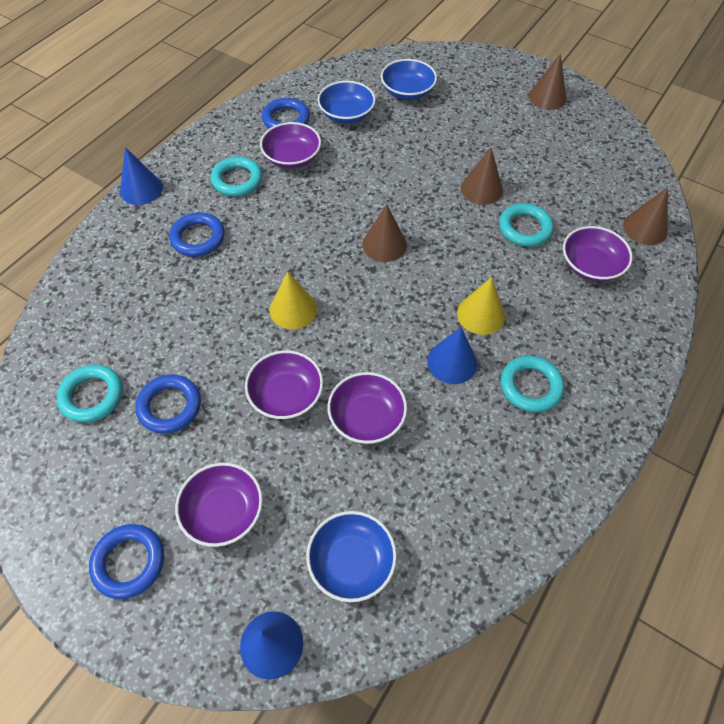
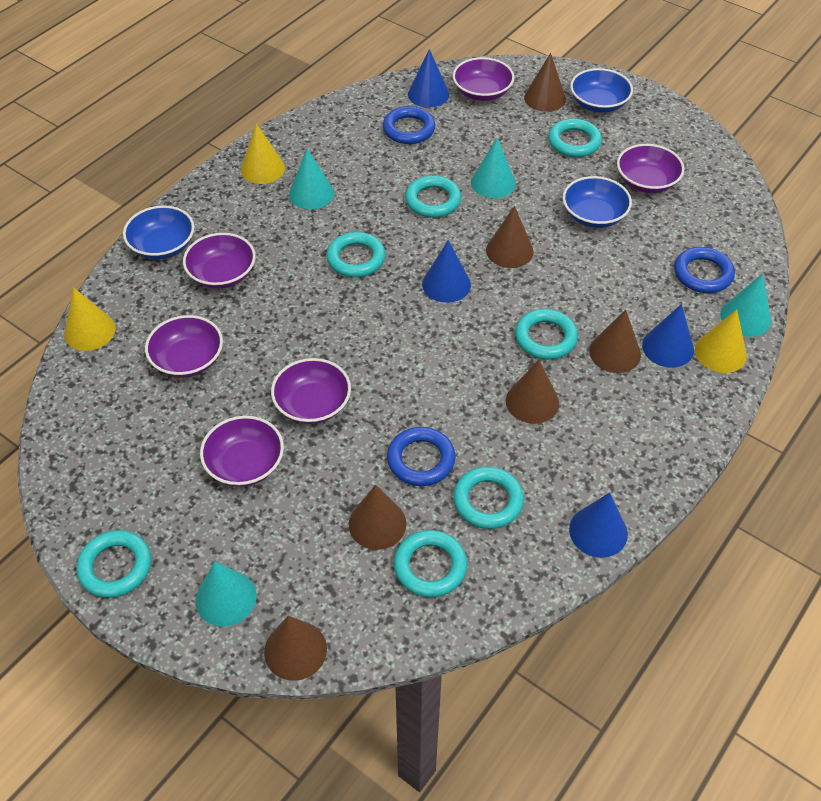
blue cone: 3 -> 4
blue ring: 4 -> 3
brown cone: 4 -> 6
purple bowl: 5 -> 6
turquoise cone: 0 -> 4
turquoise ring: 4 -> 7
yellow cone: 2 -> 3

